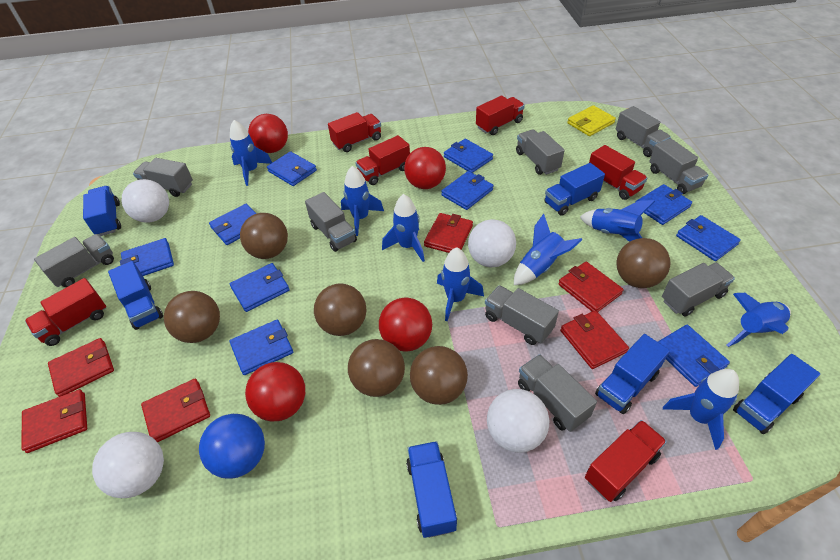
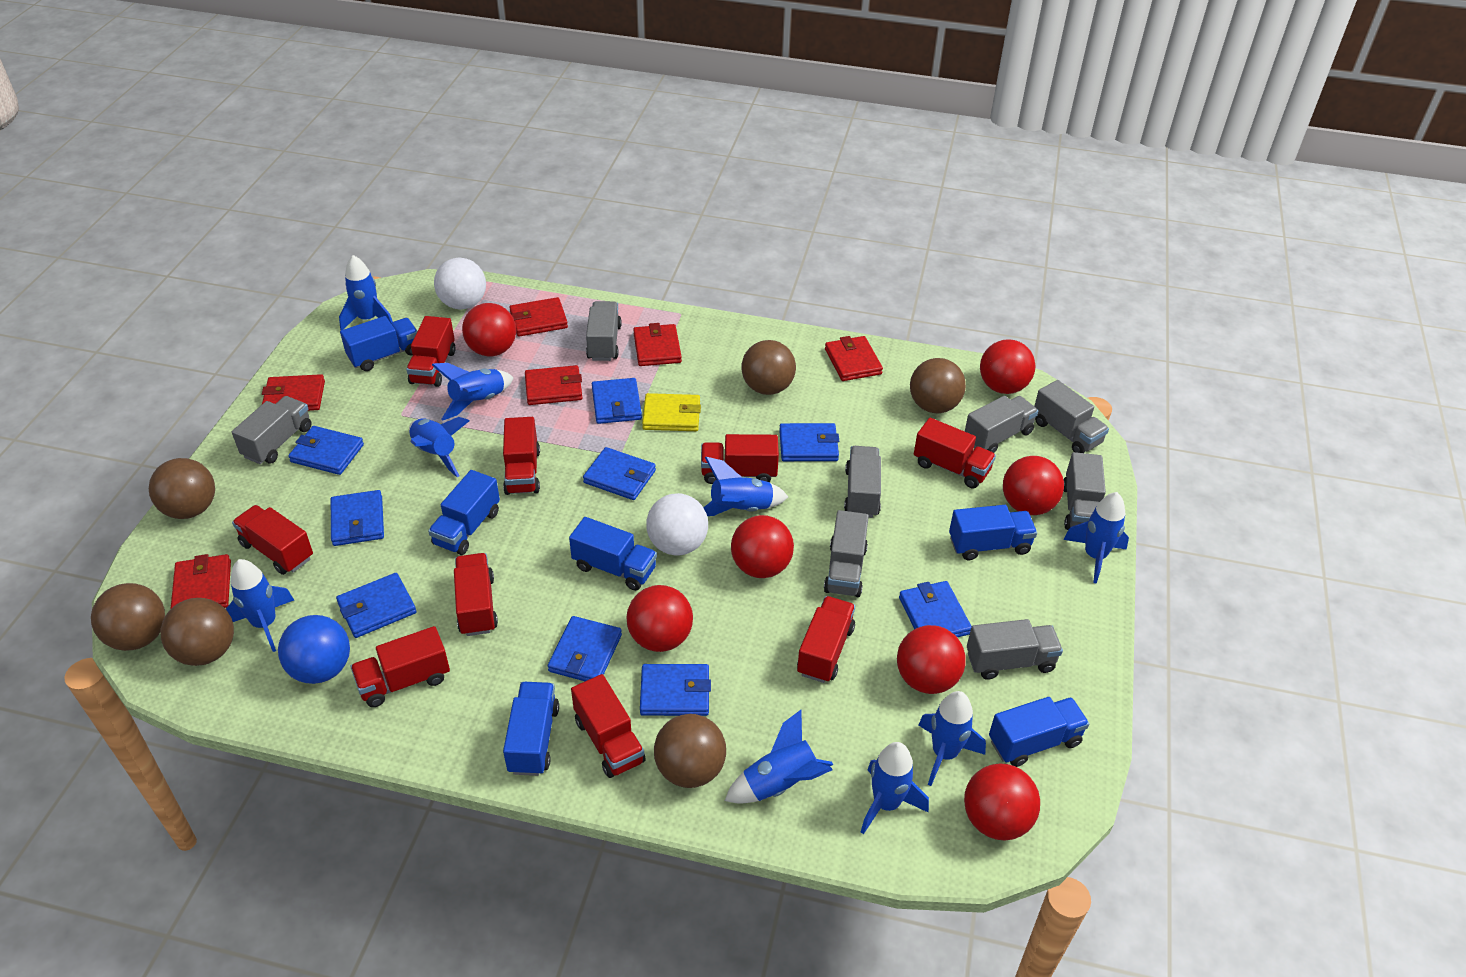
blue rocket: 8 -> 9
blue wallet: 10 -> 9
grey truck: 9 -> 8
red ball: 4 -> 7
red truck: 6 -> 9
white ball: 4 -> 2

